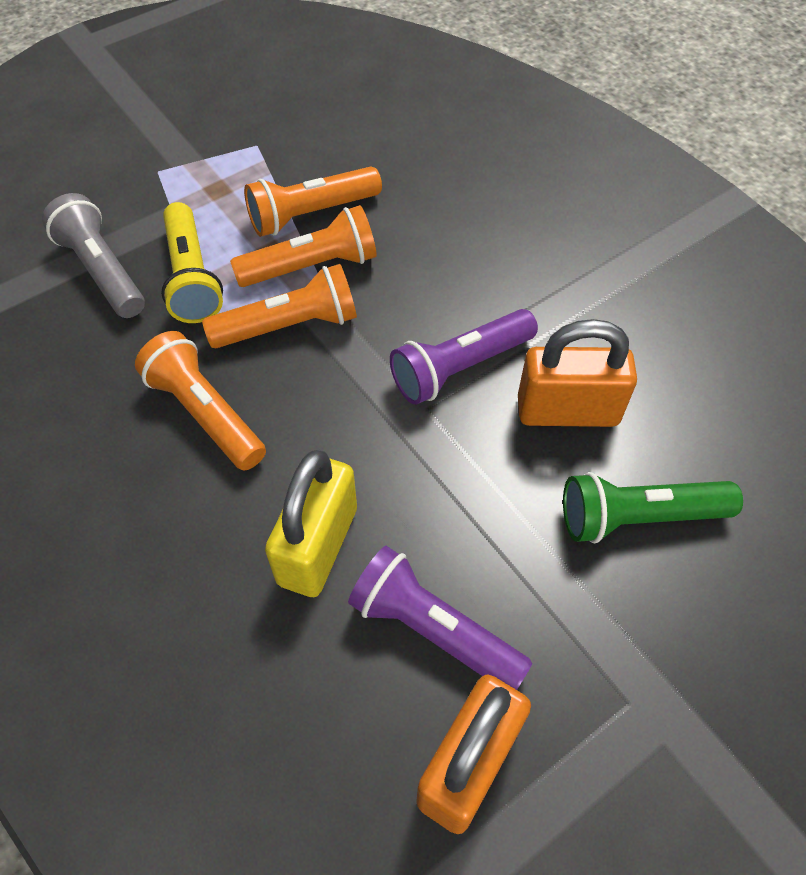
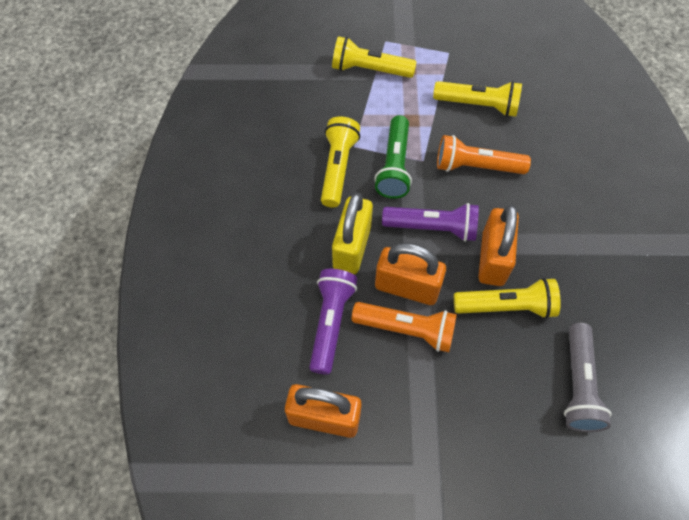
orange flashlight: 4 -> 2
orange padlock: 2 -> 3
yellow flashlight: 1 -> 4

